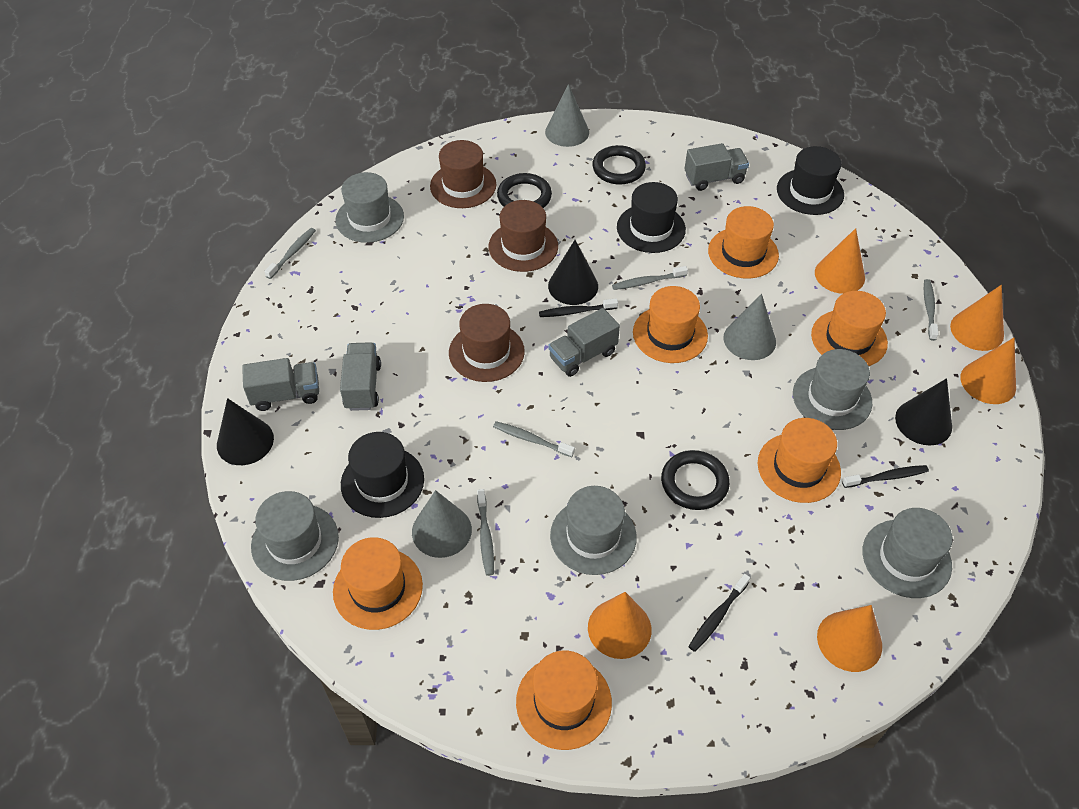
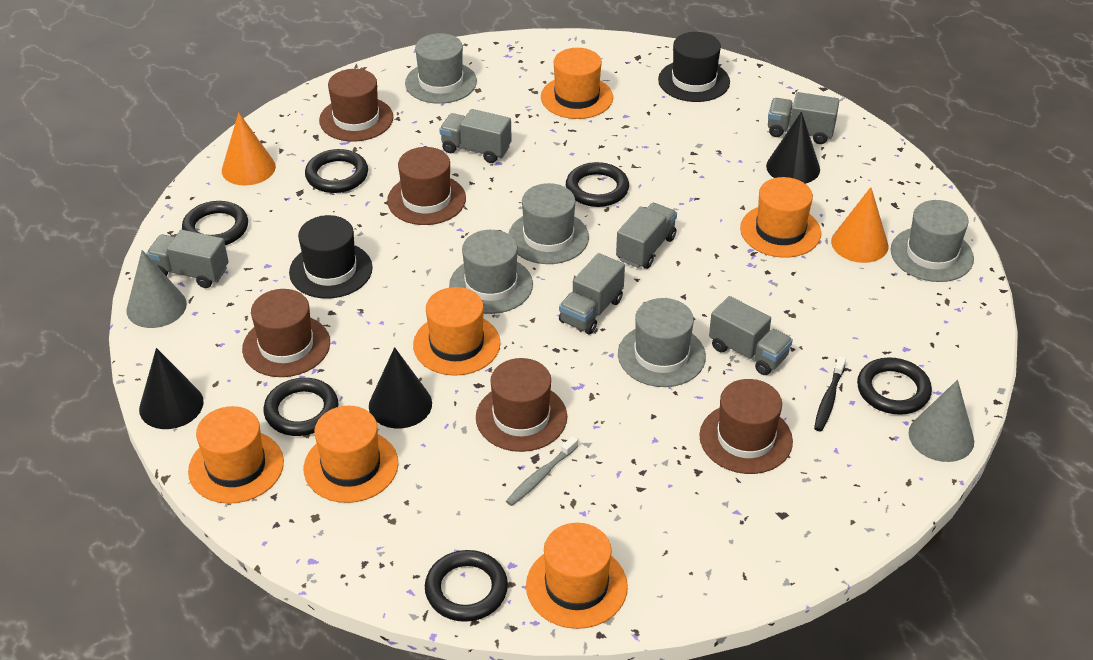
black hat: 3 -> 2
black ring: 3 -> 6
black toothbrush: 3 -> 1
brown hat: 3 -> 5
grey cone: 3 -> 2
grey toothbrush: 5 -> 1
grey truck: 4 -> 6
orange cone: 5 -> 2

